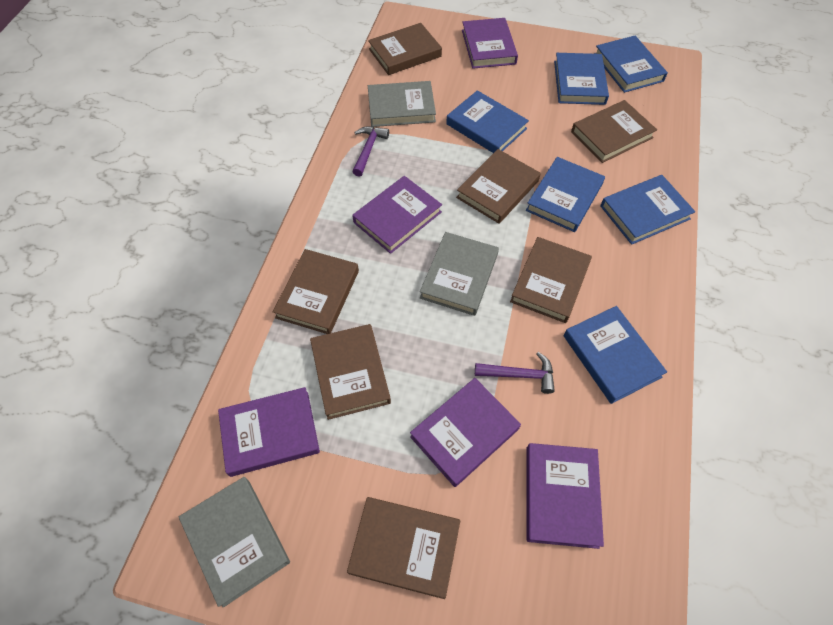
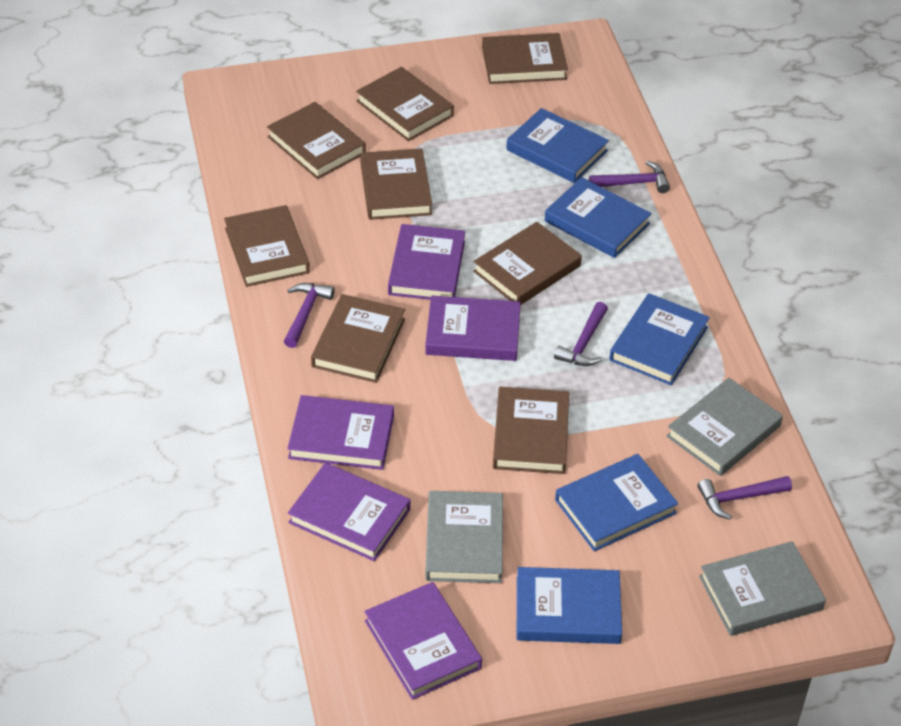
blue book: 6 -> 5
brown book: 7 -> 8
purple hammer: 2 -> 4

